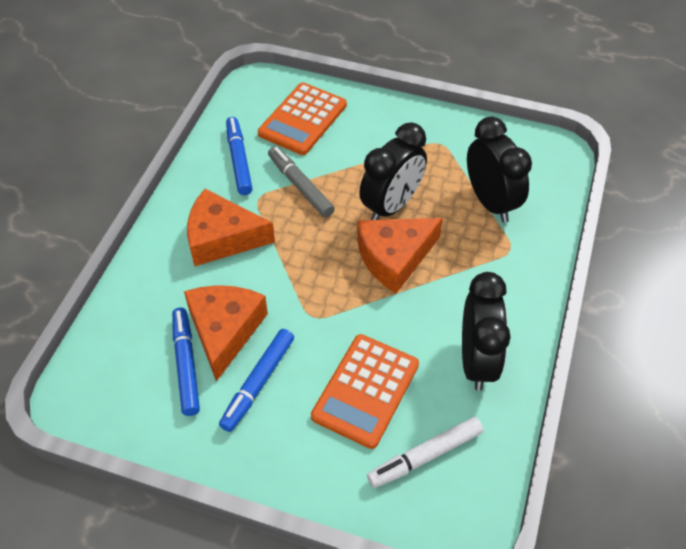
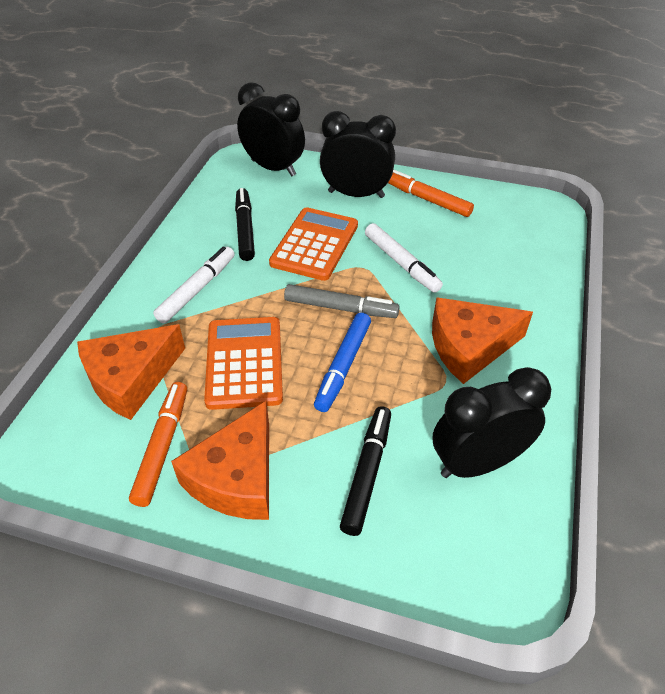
black marker: 0 -> 2
blue marker: 3 -> 1
orange marker: 0 -> 2
white marker: 1 -> 2

